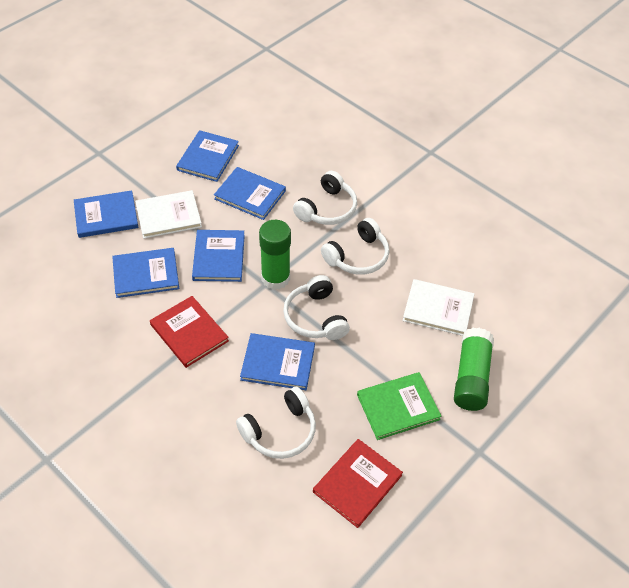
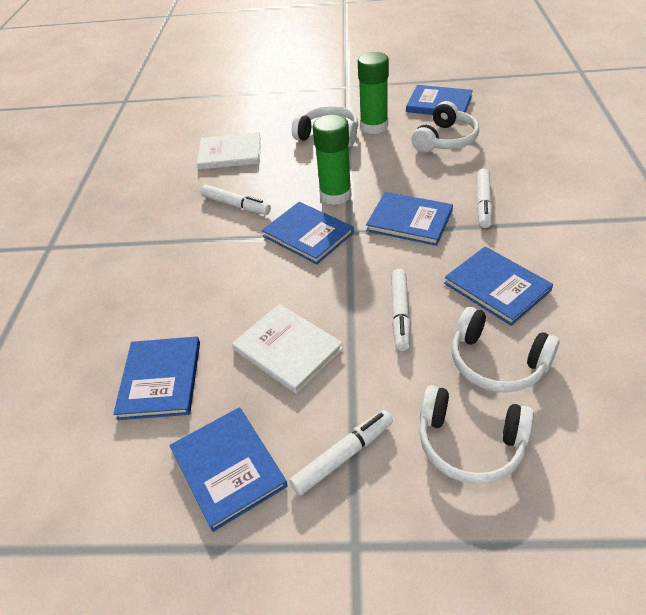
green book: 1 -> 0
red book: 2 -> 0
white marker: 0 -> 4

